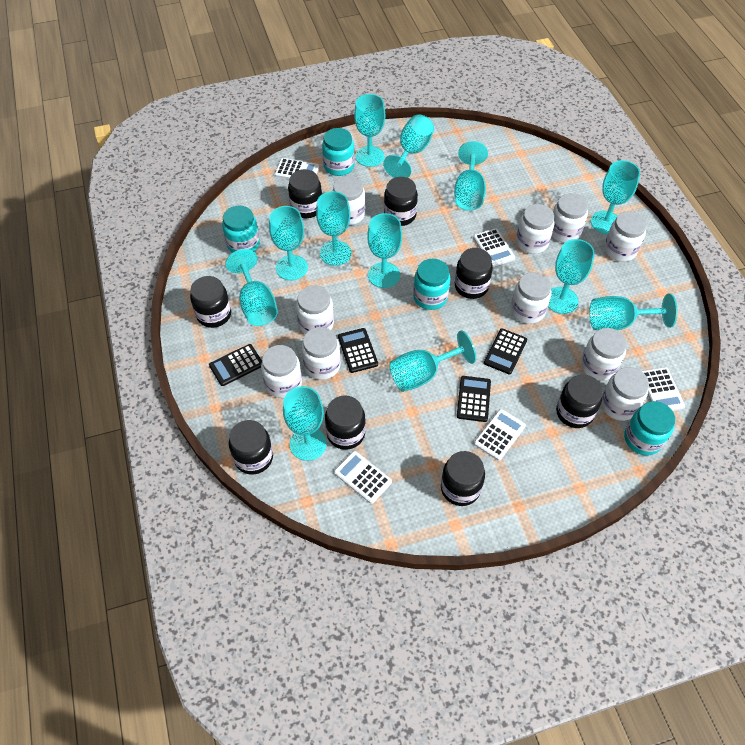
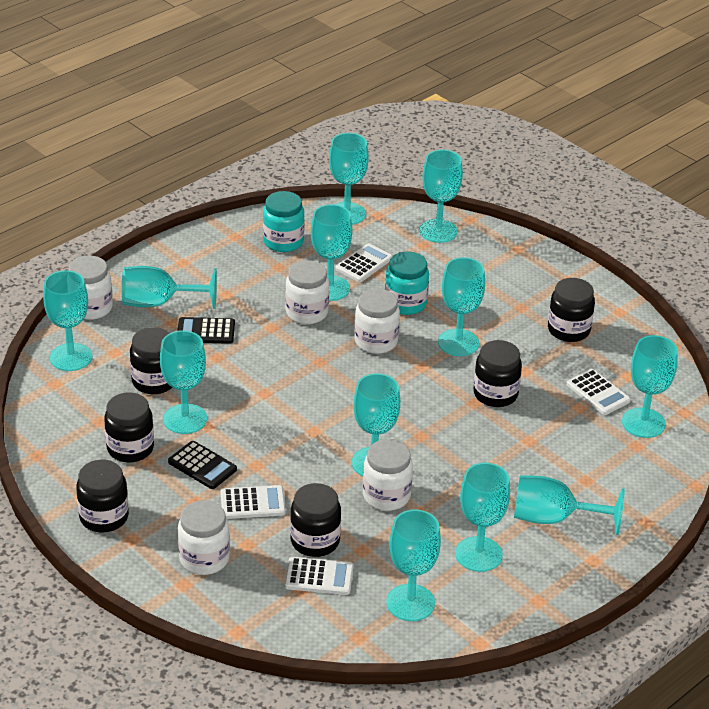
black calculator: 4 -> 2
black jar: 8 -> 6
turquoise jar: 4 -> 2
white calculator: 5 -> 4
white jar: 10 -> 5

